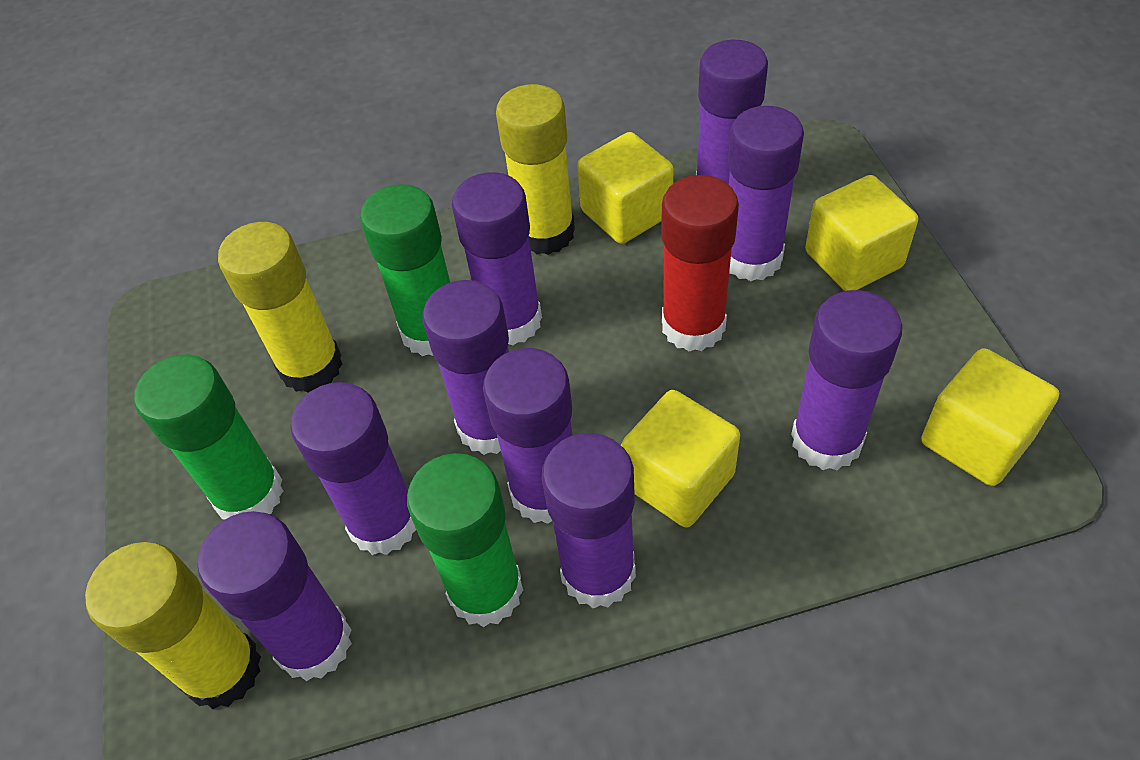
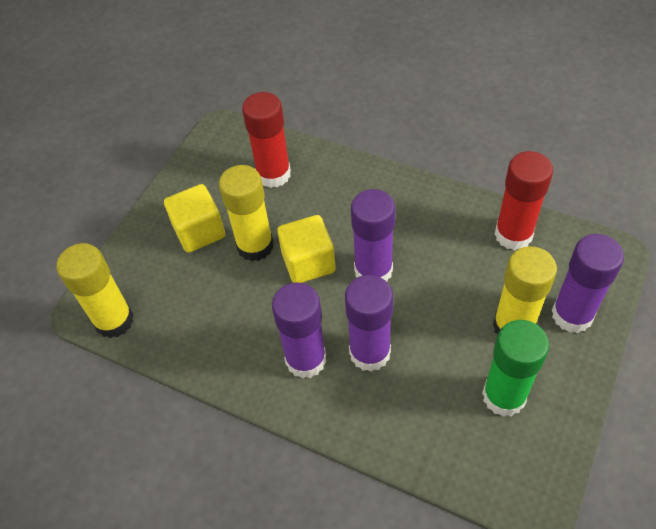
green glue stick: 3 -> 1
purple glue stick: 9 -> 4
red glue stick: 1 -> 2
yellow cube: 4 -> 2

